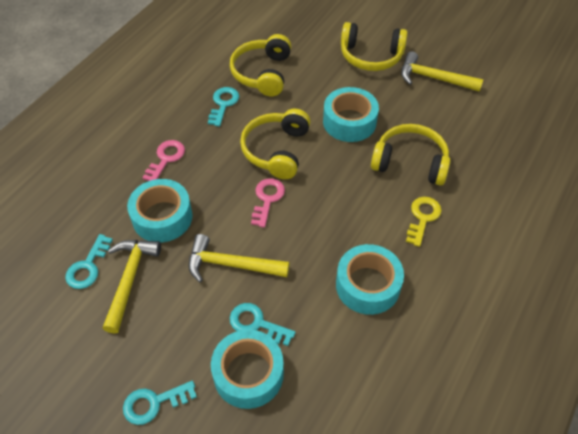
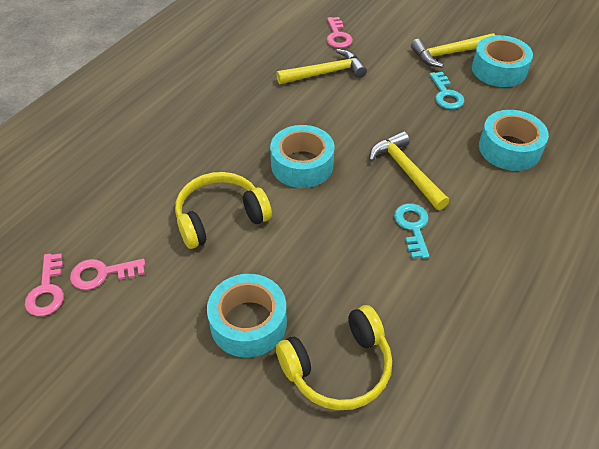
pink key: 2 -> 3
turquoise key: 4 -> 2
yellow headphones: 4 -> 2
yellow key: 1 -> 0

